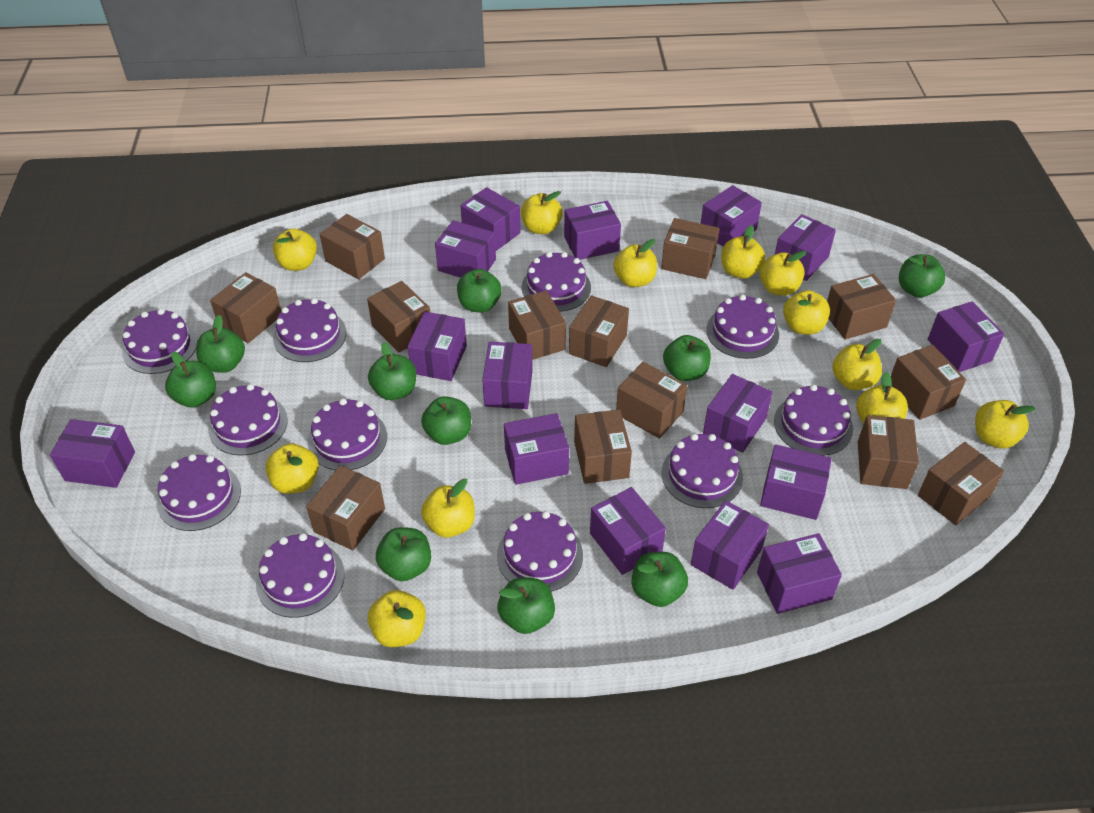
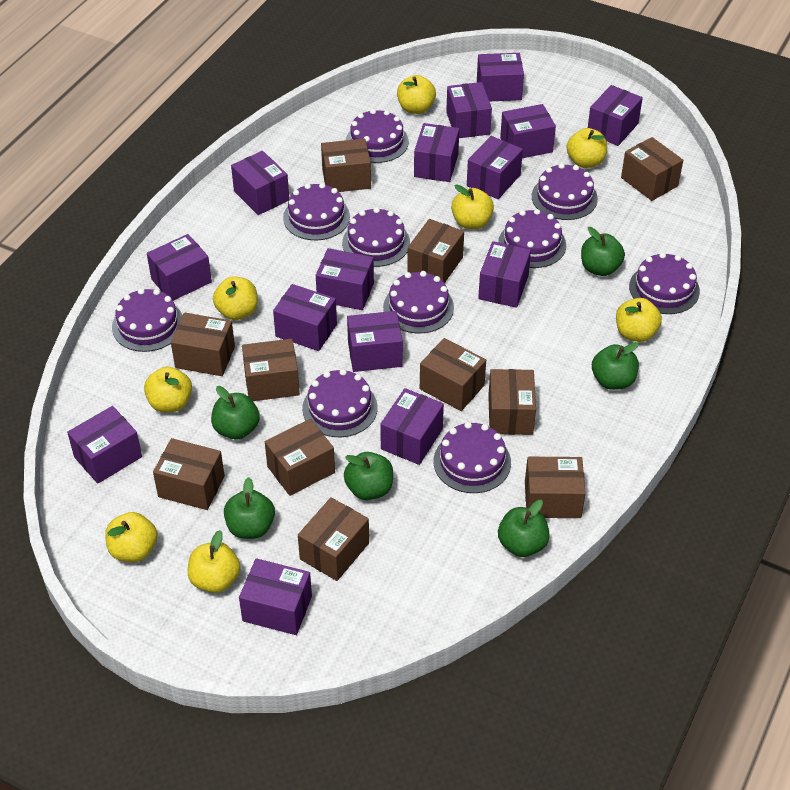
brown box: 13 -> 11
green apple: 10 -> 6
purple cake: 11 -> 10
yellow apple: 12 -> 8

